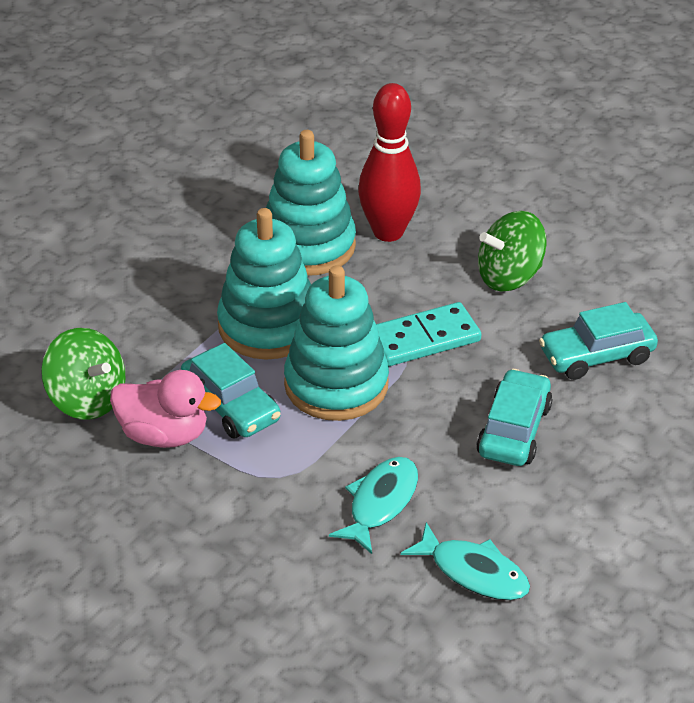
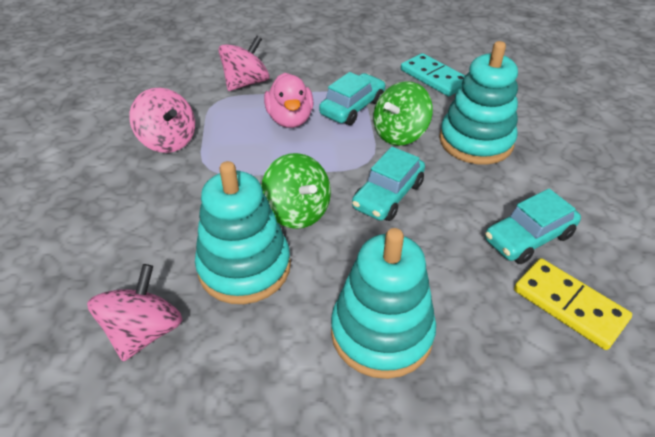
pink spinning top: 0 -> 3
red bowling pin: 1 -> 0
turquoise fish: 2 -> 0
yellow domino: 0 -> 1

